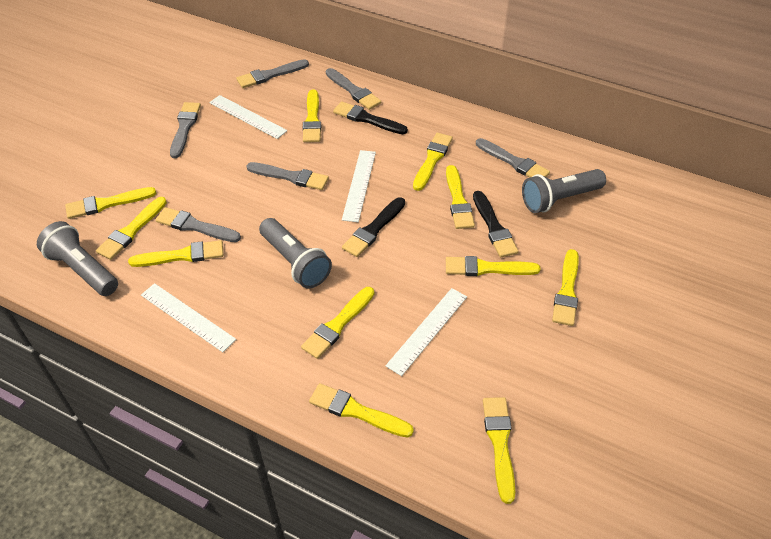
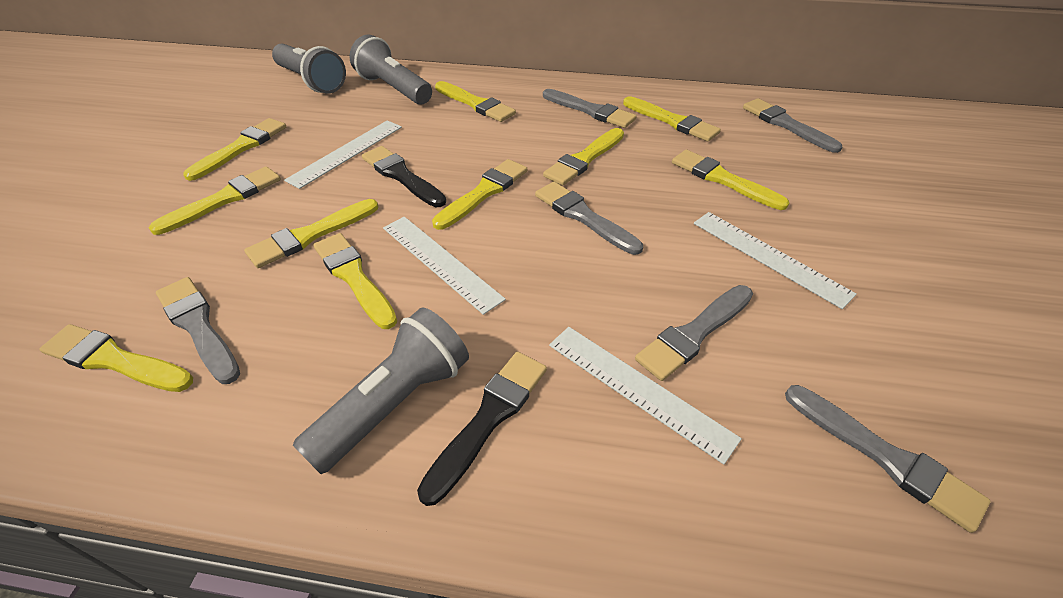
black brush: 3 -> 2
yellow brush: 11 -> 10

